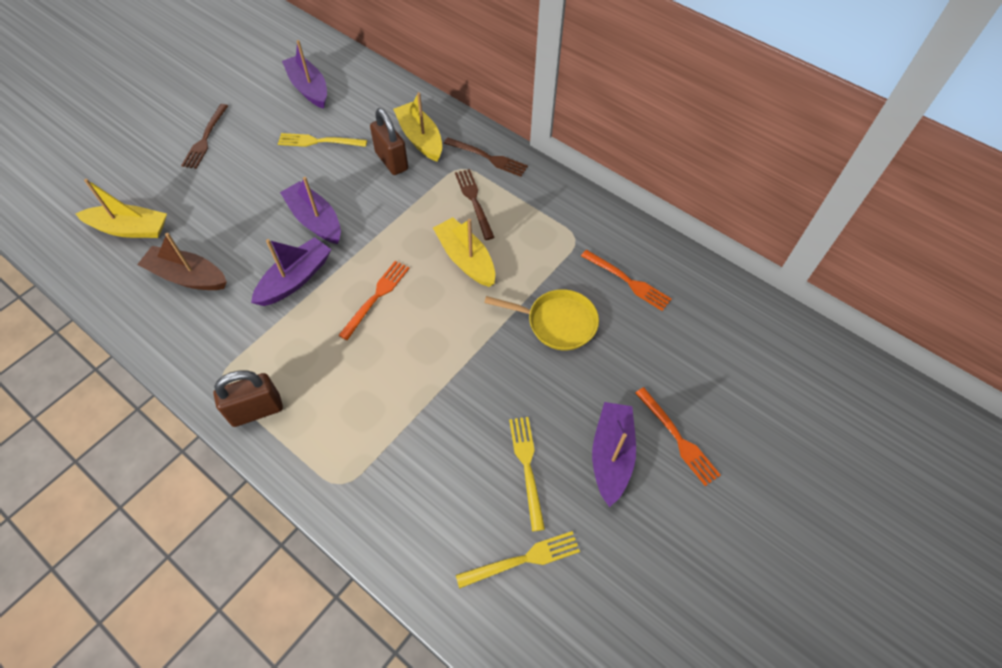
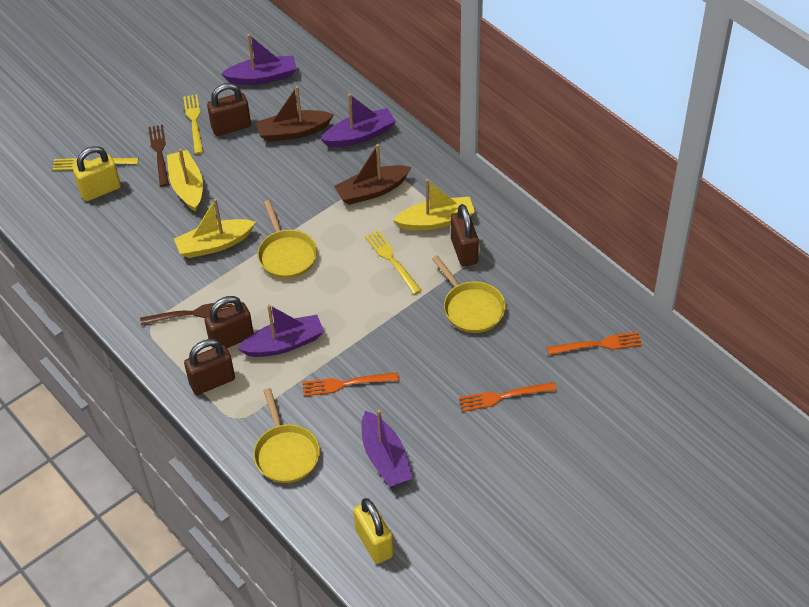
brown boat: 1 -> 2
brown fork: 3 -> 2
brown padlock: 2 -> 4
yellow padlock: 0 -> 2
yellow pan: 1 -> 3

